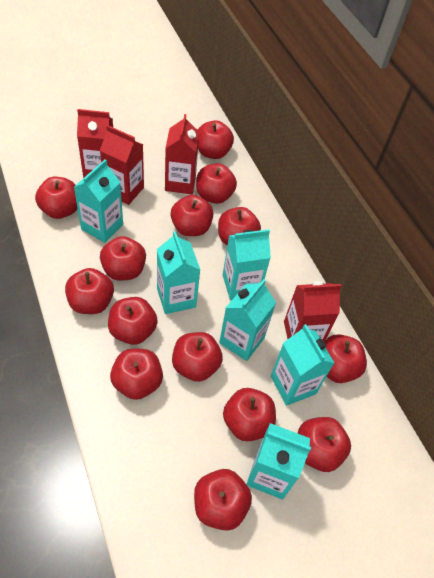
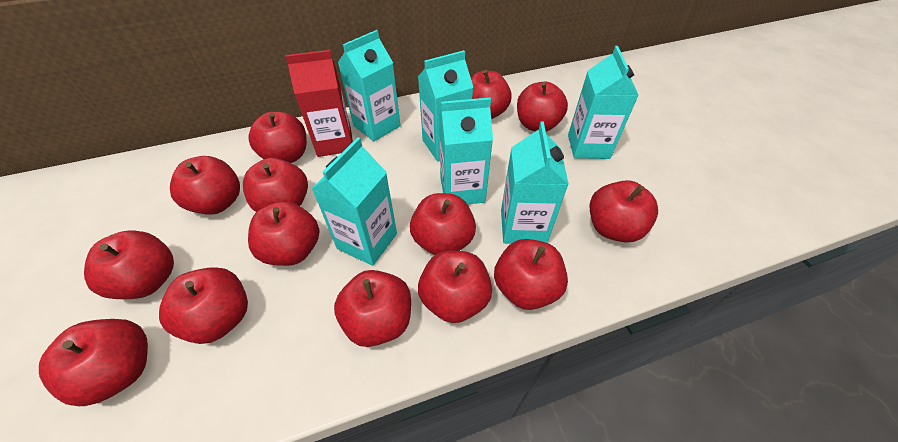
red carton: 4 -> 1

